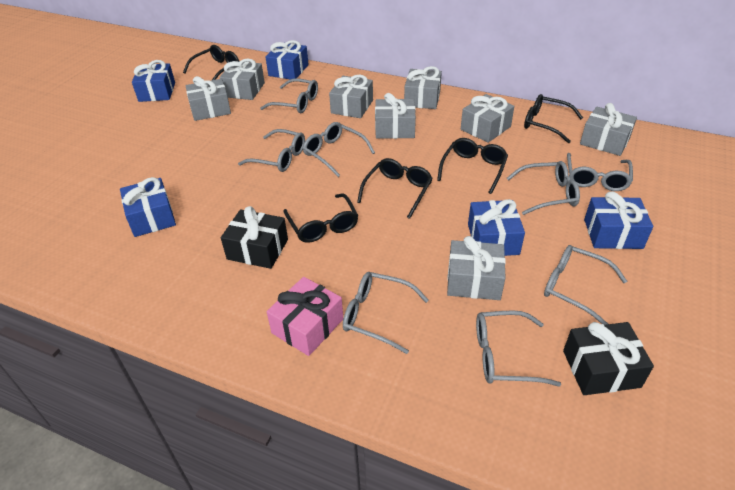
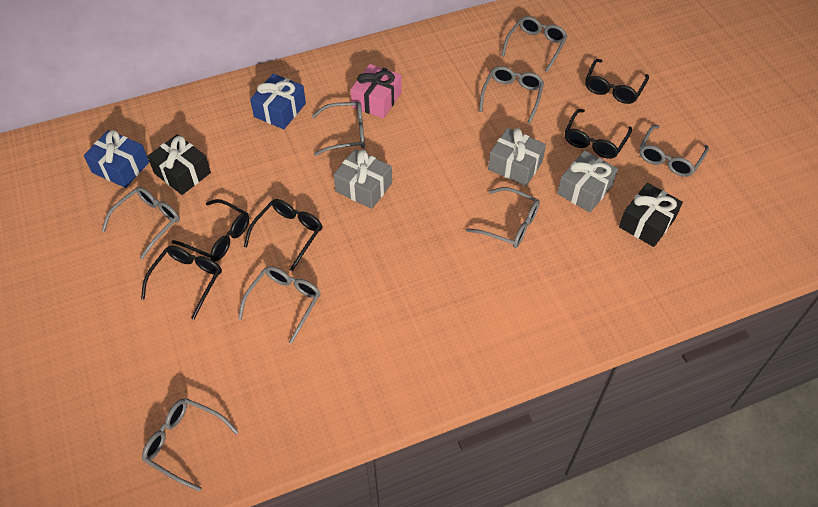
blue gift: 5 -> 2
grey gift: 8 -> 3

